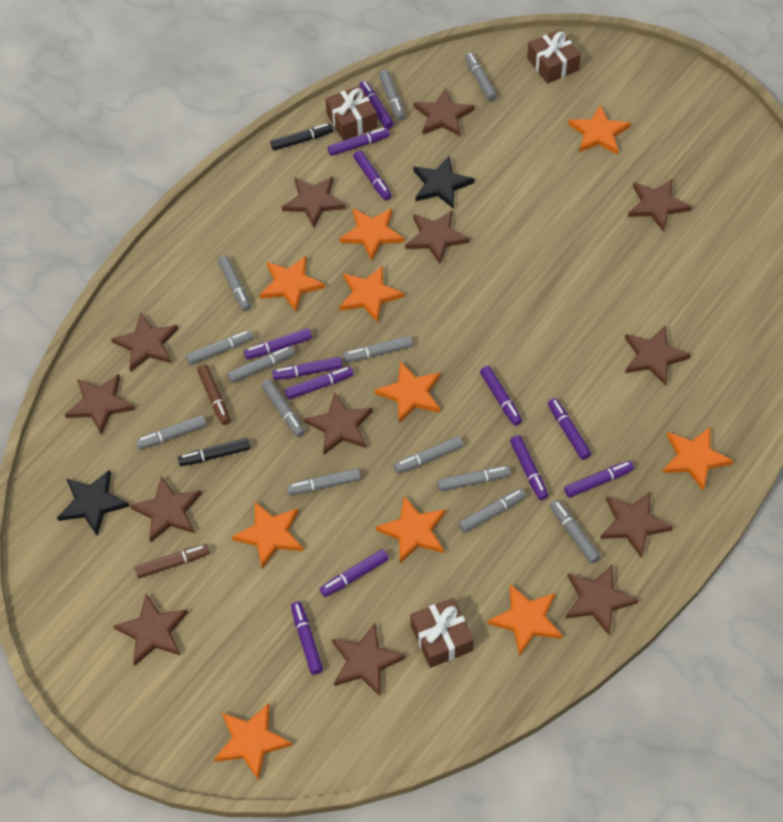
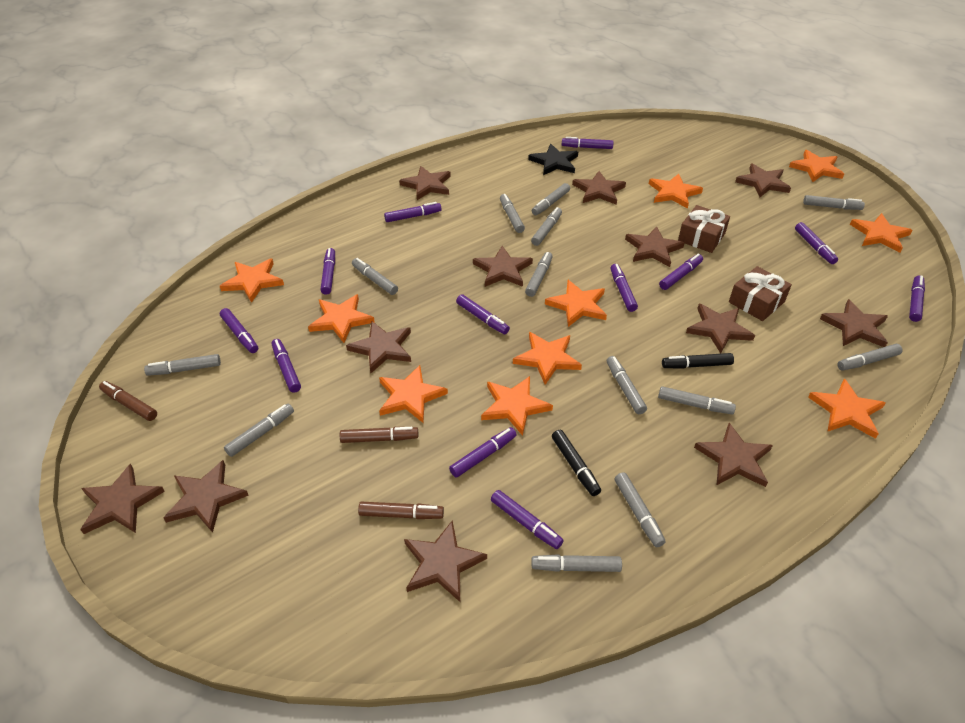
black star: 2 -> 1
brown gift: 3 -> 2
brown marker: 2 -> 3
brown star: 13 -> 12

